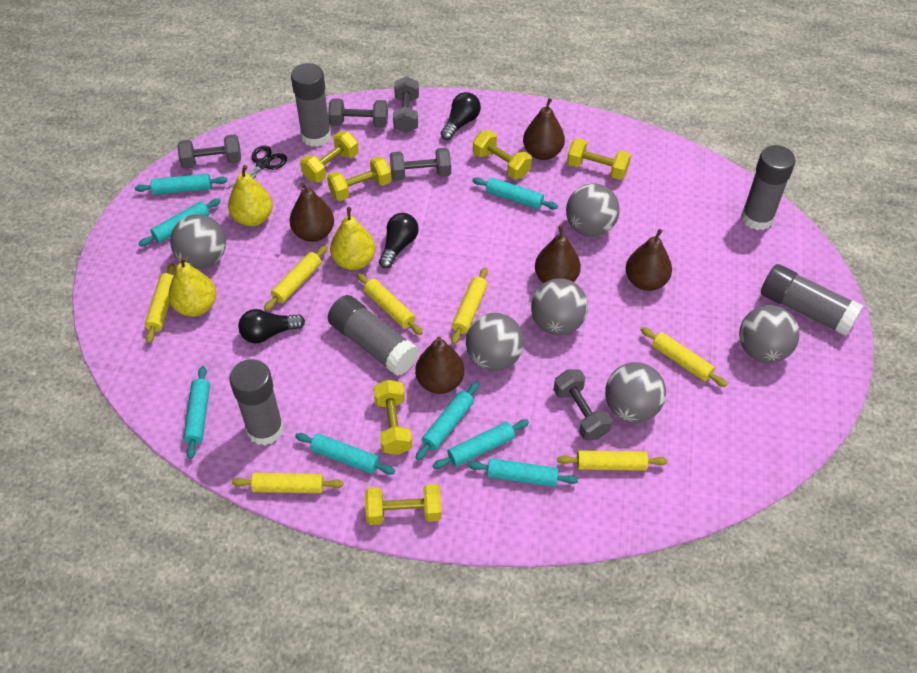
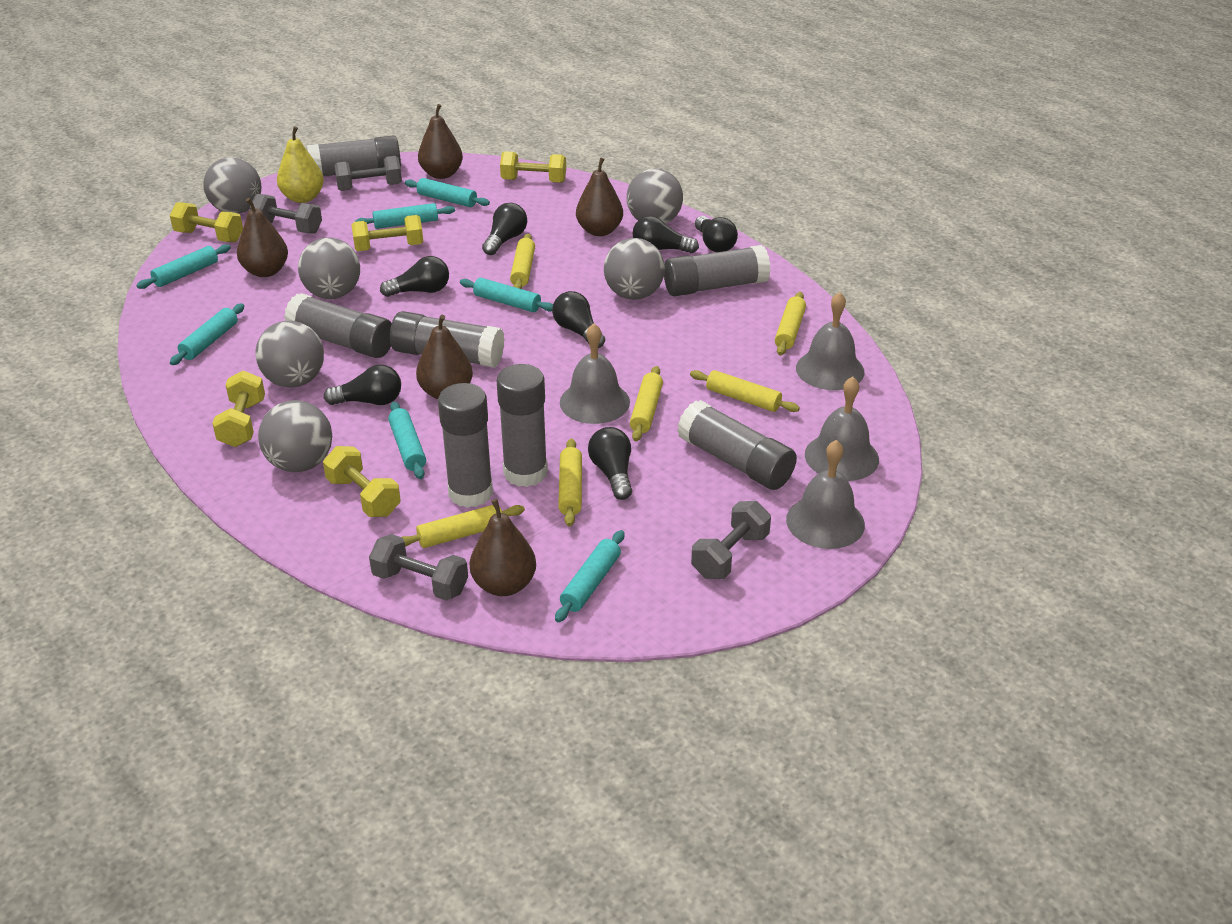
black light bulb: 3 -> 7
black scissors: 1 -> 0
grey bell: 0 -> 4
grey dumbbell: 5 -> 4
grey glue stick: 5 -> 7
turquoise rolling pin: 8 -> 7
yellow dumbbell: 6 -> 5
yellow pear: 3 -> 1
yellow rolling pin: 7 -> 6

